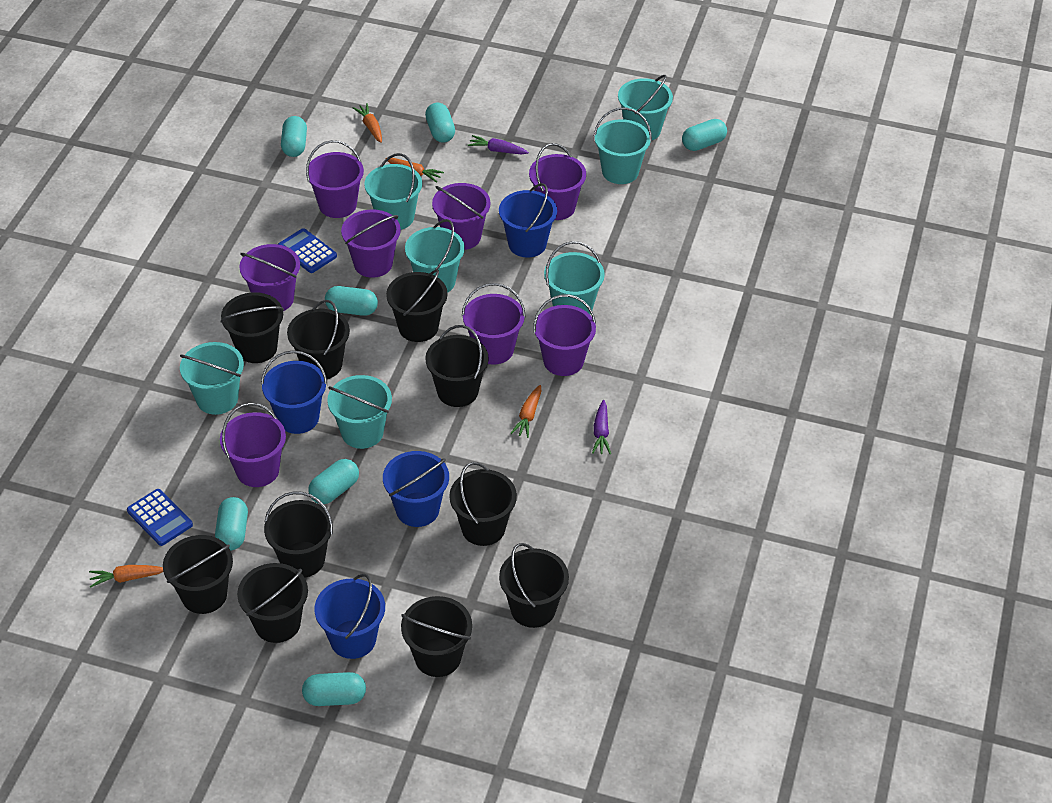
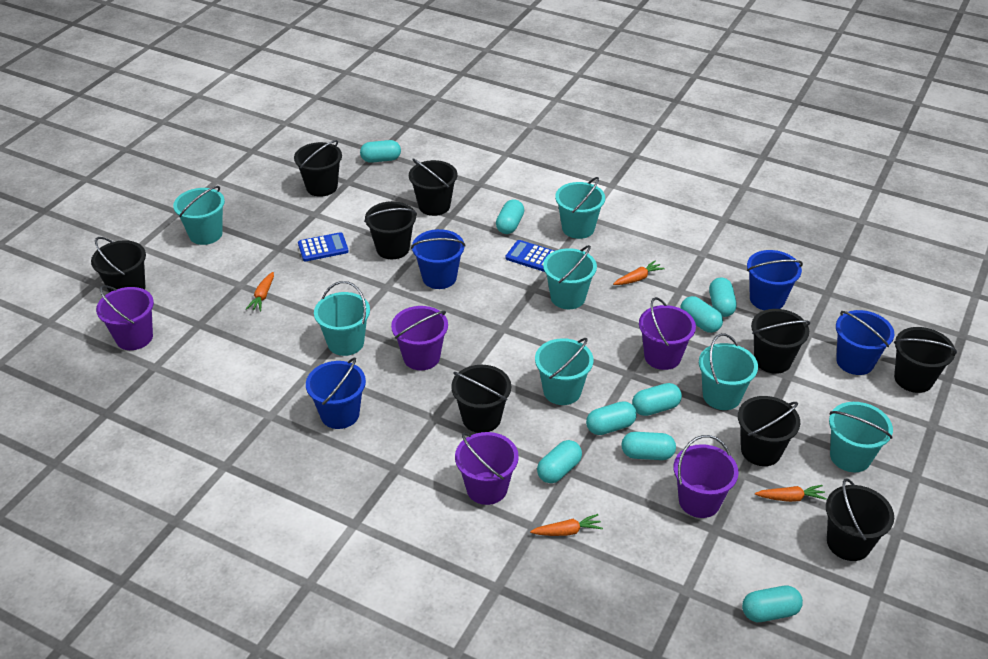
black bucket: 10 -> 9
purple bucket: 8 -> 5
purple carrot: 2 -> 0
turquoise capsule: 7 -> 9

